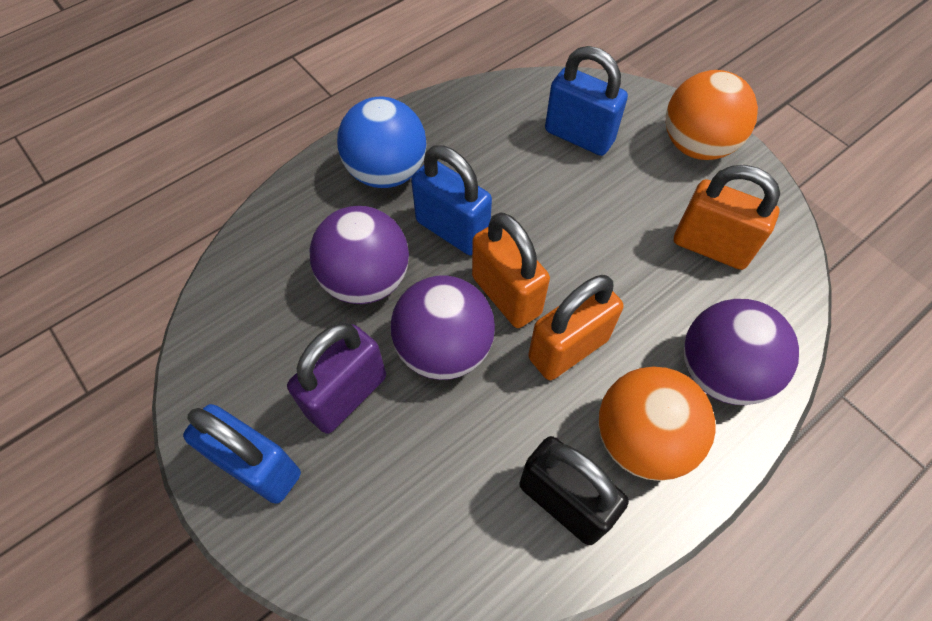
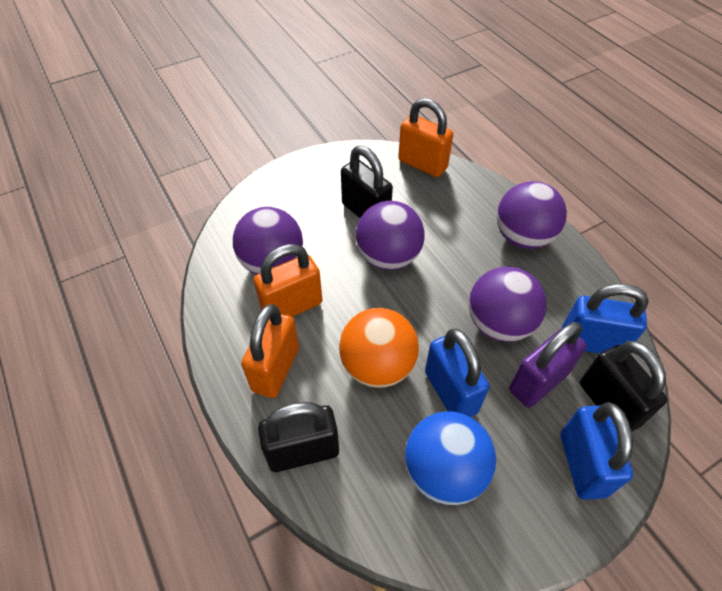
black padlock: 1 -> 3
orange ball: 2 -> 1
purple ball: 3 -> 4

